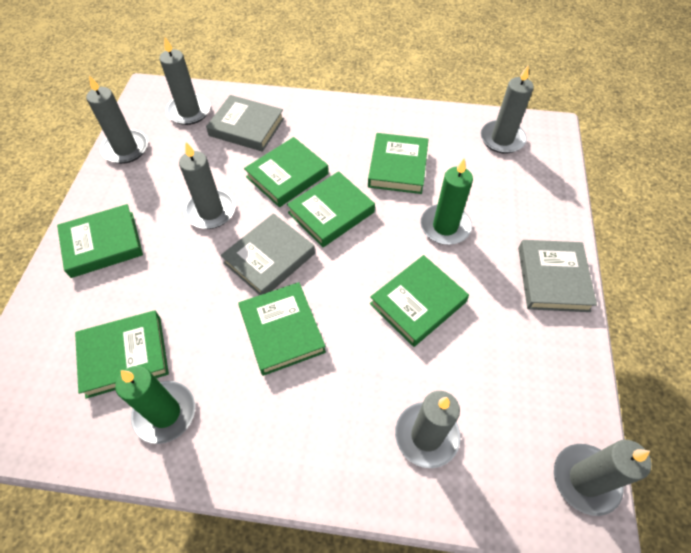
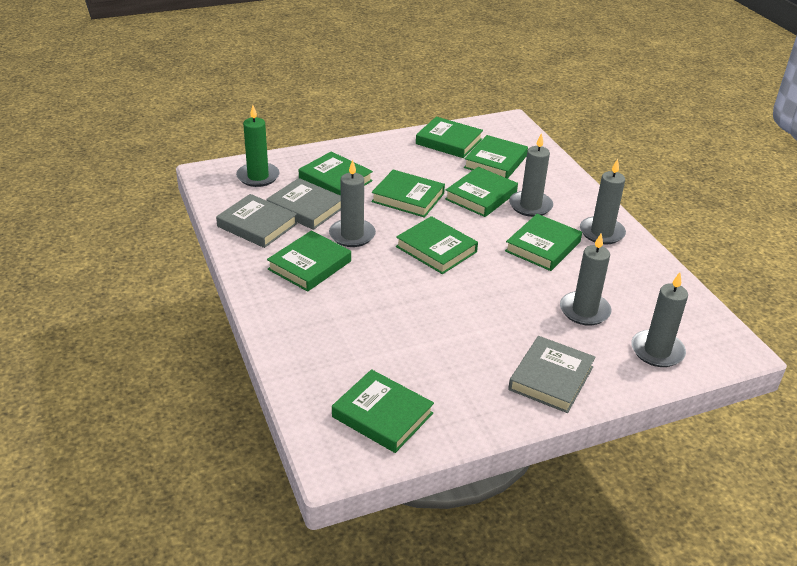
green book: 7 -> 9
green candle: 2 -> 1
grey candle: 6 -> 5

